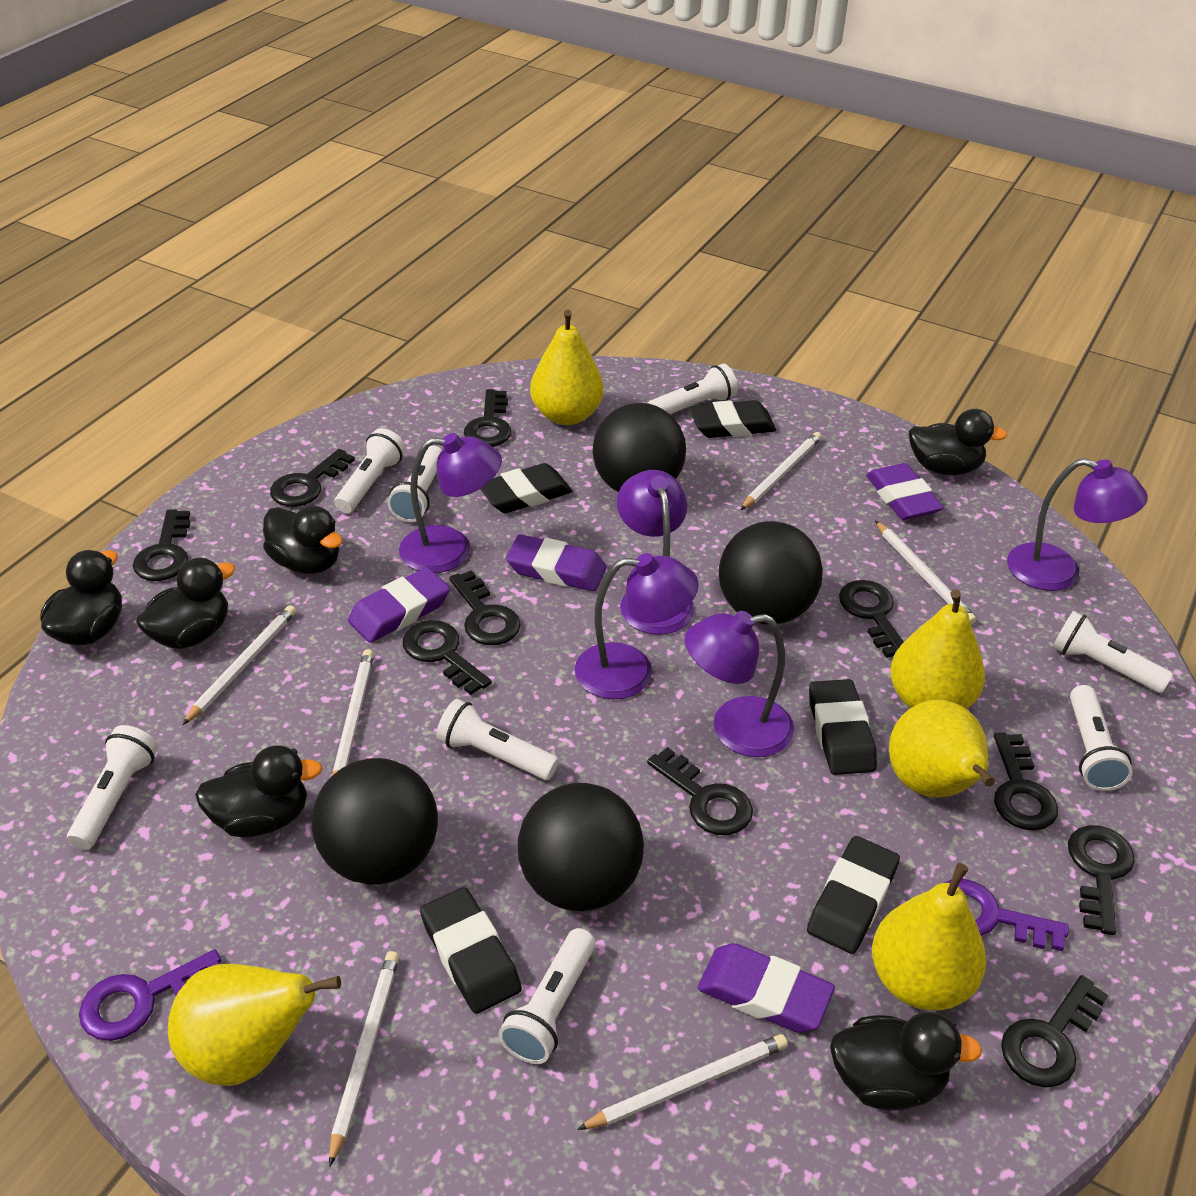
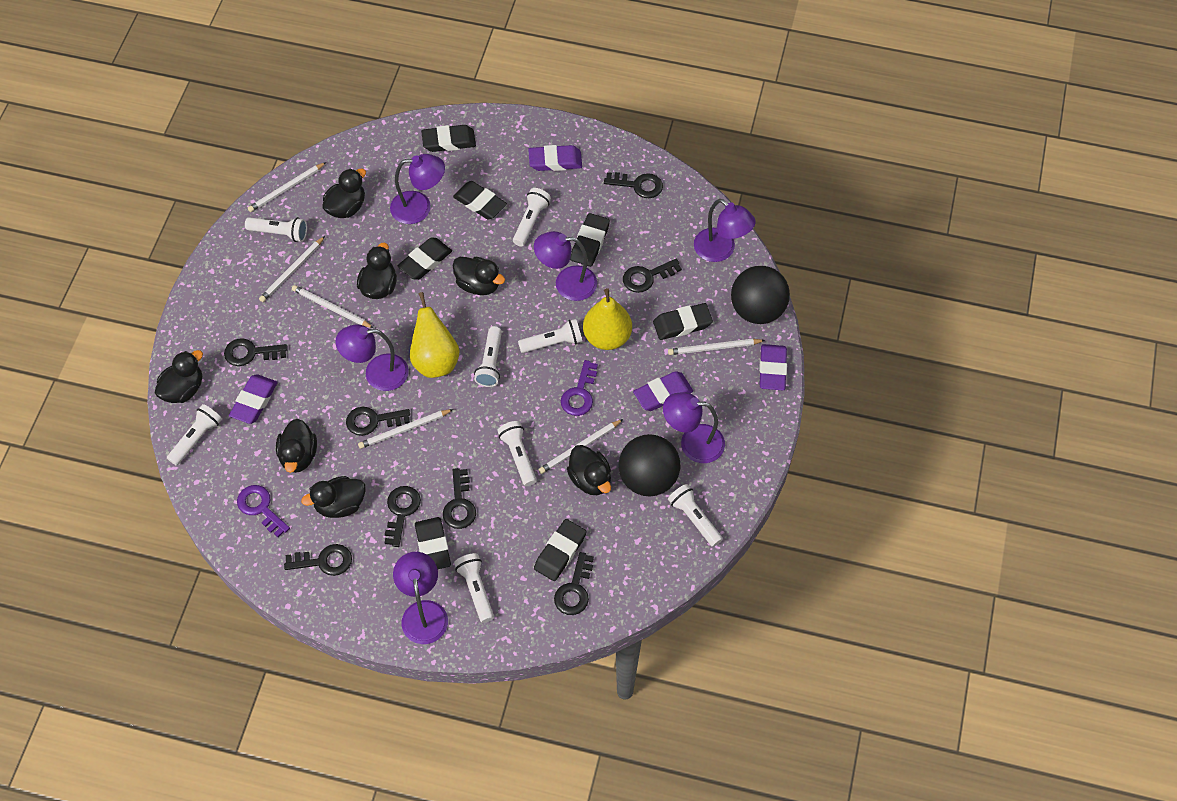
black ball: 4 -> 2
black duck: 6 -> 7
black eraser: 5 -> 7
black key: 10 -> 8
purple lamp: 5 -> 6
yellow pear: 5 -> 2

